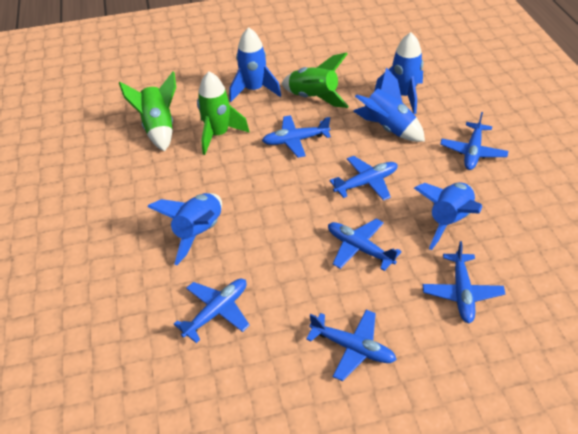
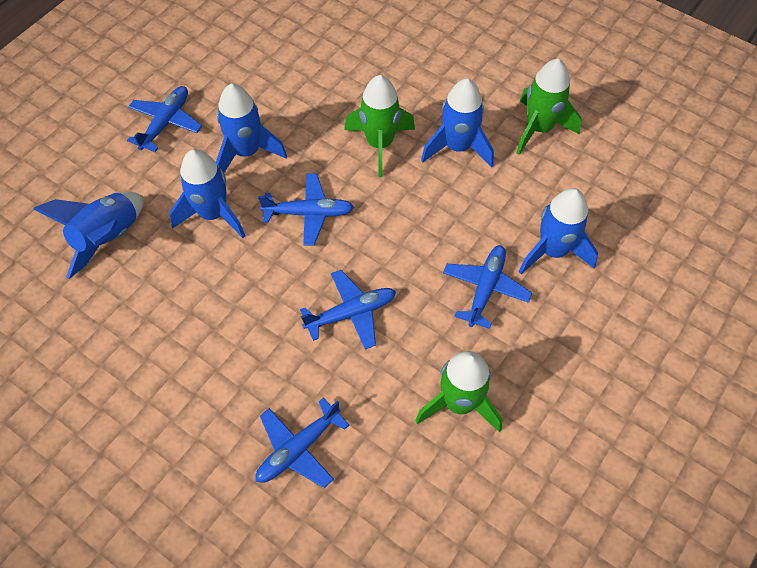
blue plane: 7 -> 5

